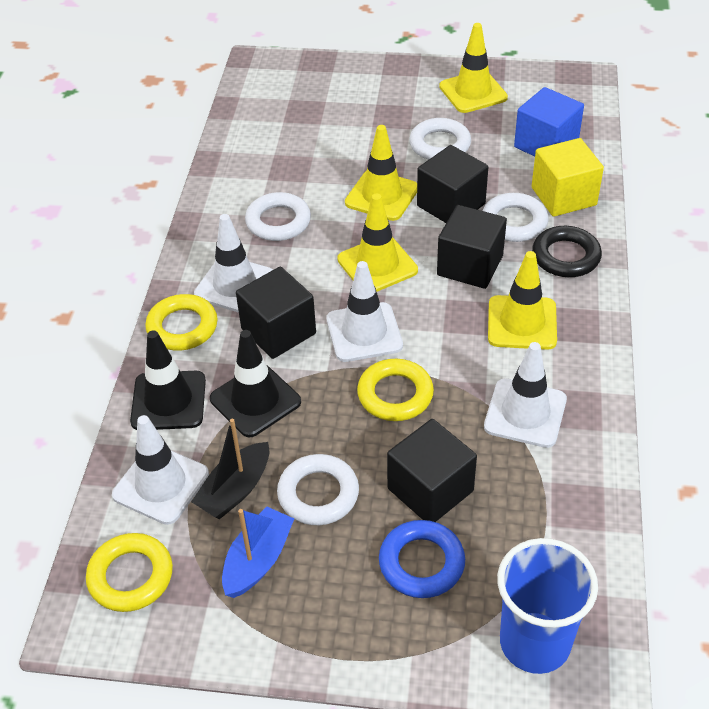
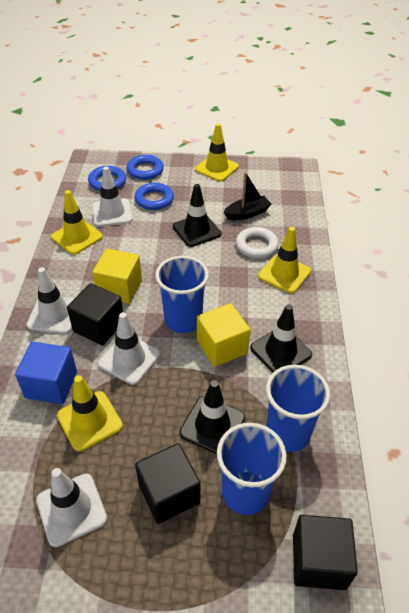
black cube: 4 -> 3
black ring: 1 -> 0
black traffic cone: 2 -> 3
blue boat: 1 -> 0
blue cup: 1 -> 3
blue ring: 1 -> 3
white ring: 4 -> 1
yellow cube: 1 -> 2
yellow ring: 3 -> 0

